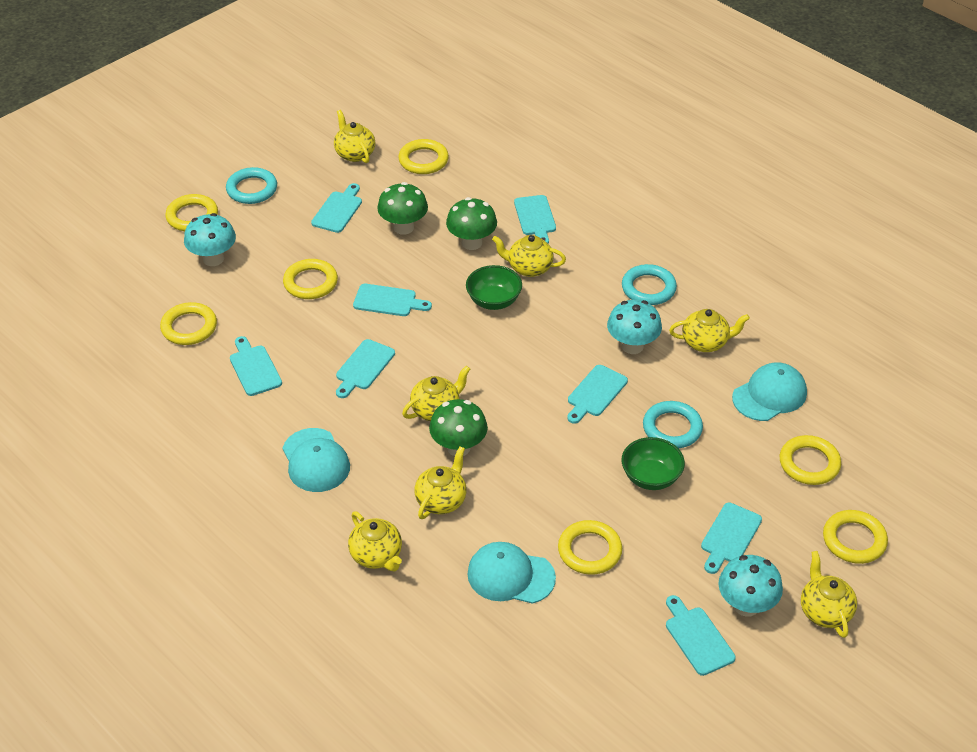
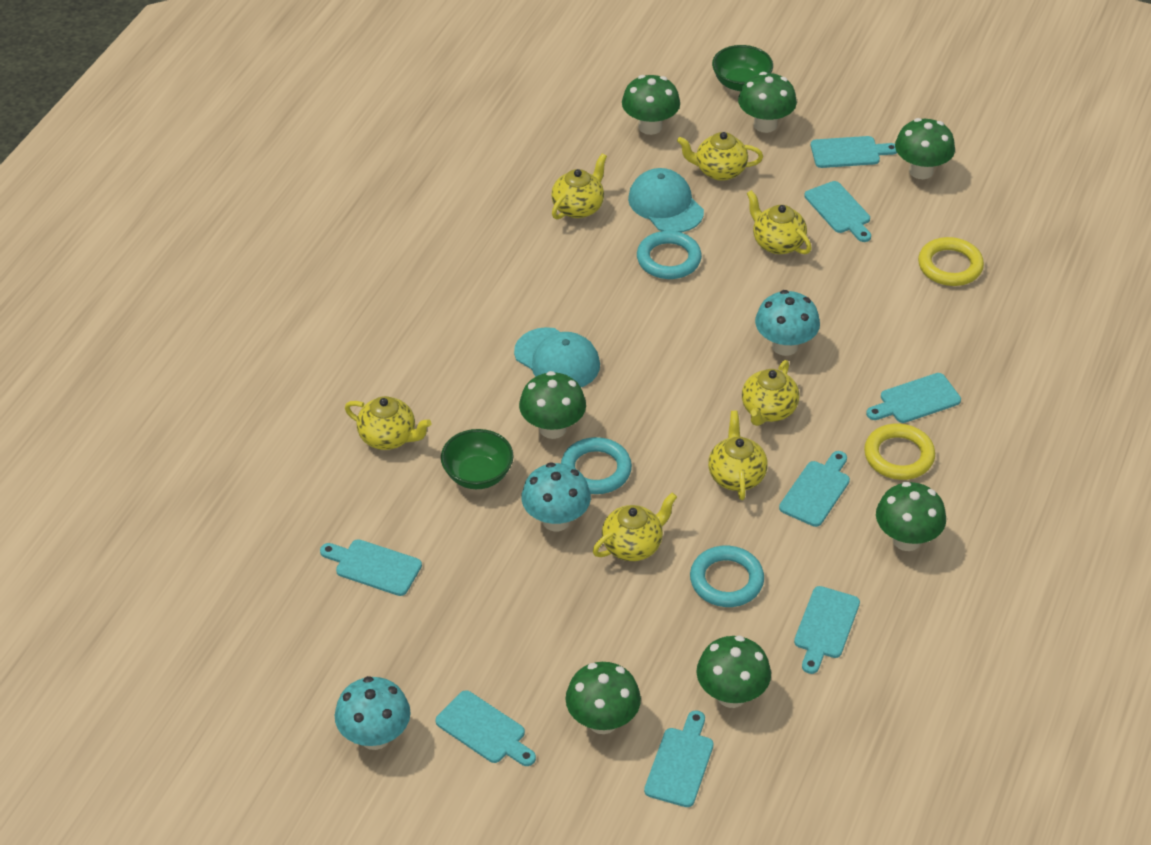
green mushroom: 3 -> 7
turquoise cap: 3 -> 2
yellow ring: 7 -> 2

